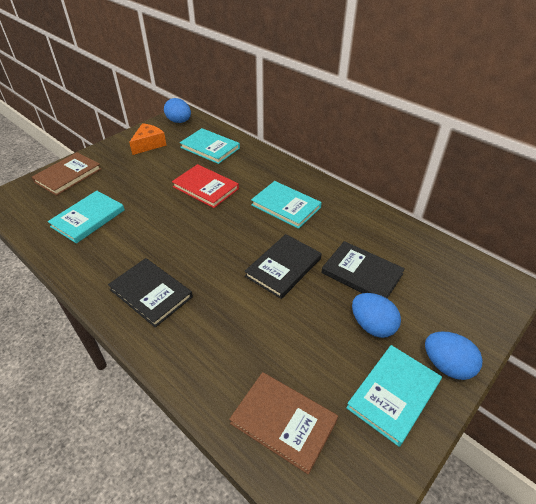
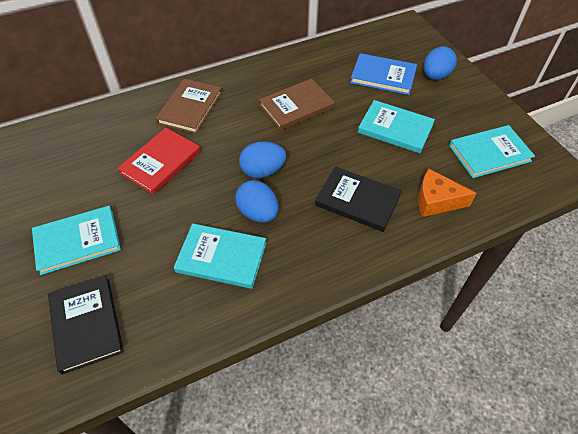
black book: 3 -> 2
blue book: 0 -> 1

